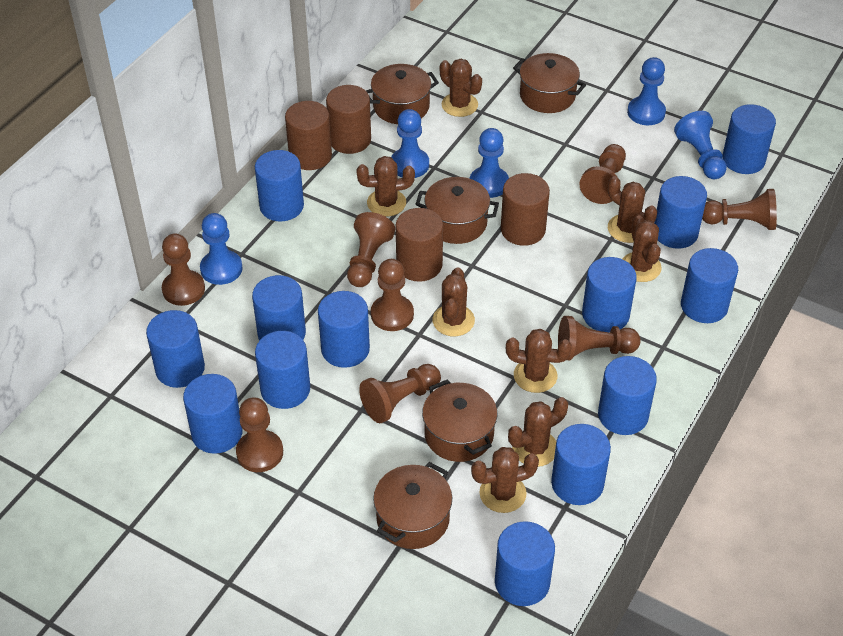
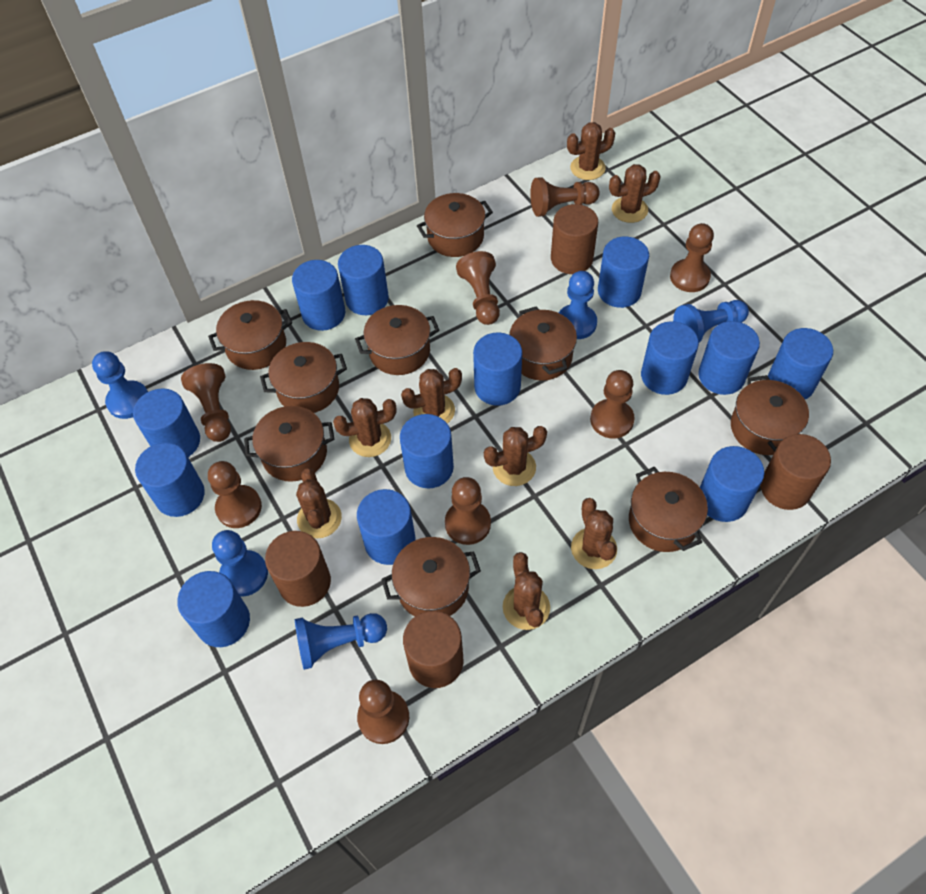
brown pot: 5 -> 9

